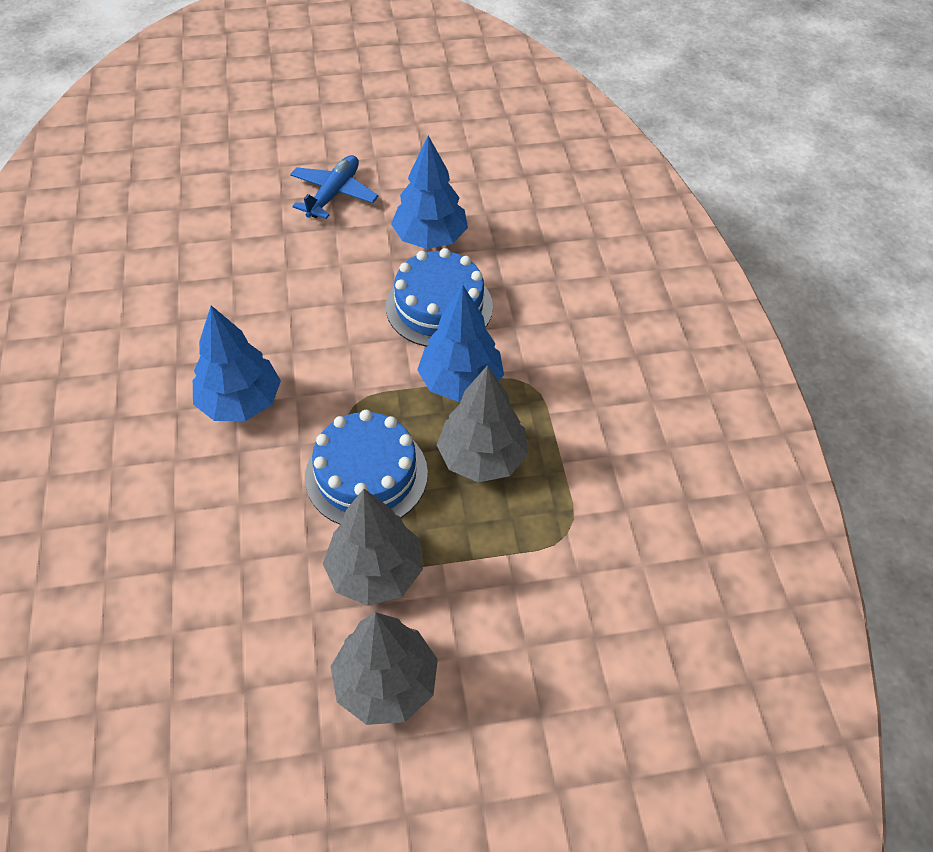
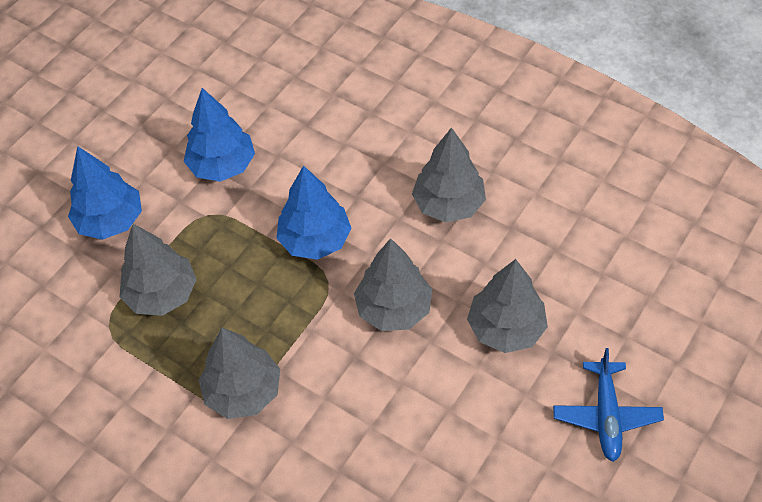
blue cake: 2 -> 0
grey tree: 3 -> 5

